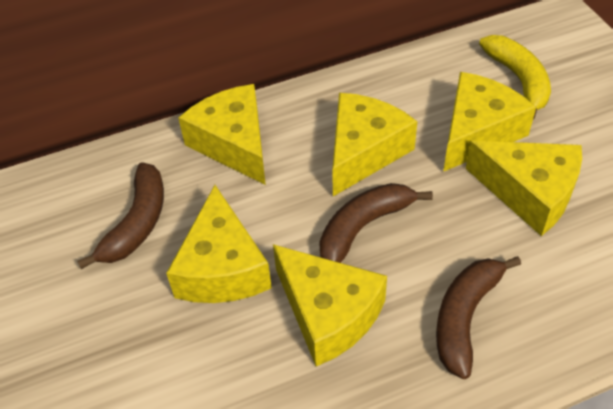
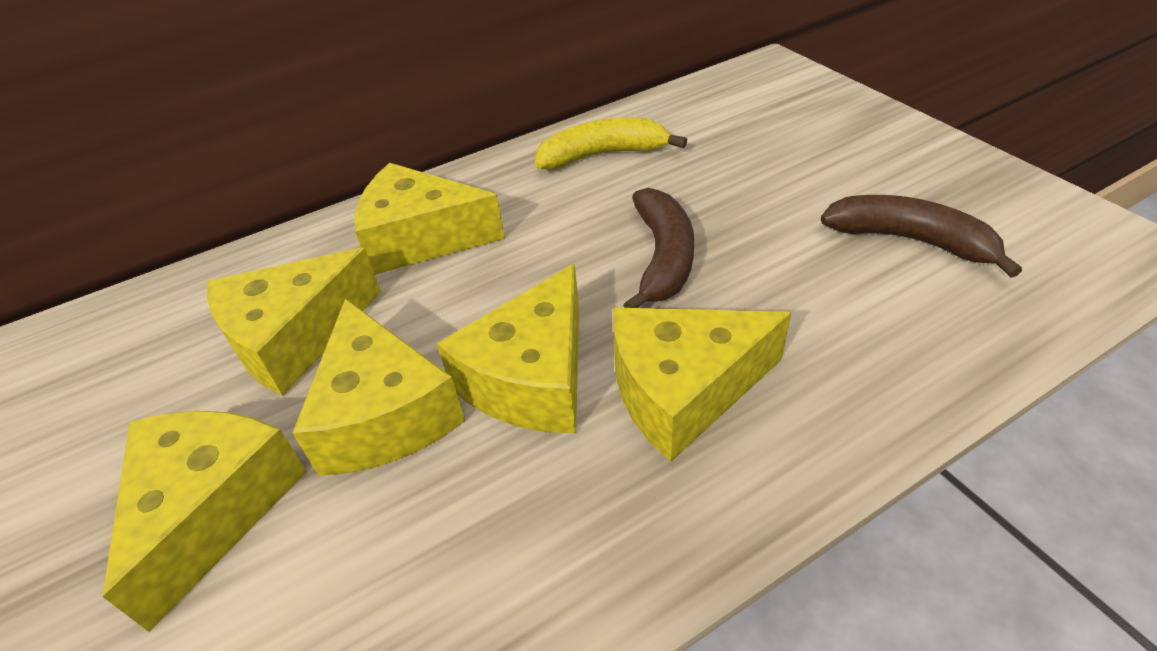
brown banana: 3 -> 2

